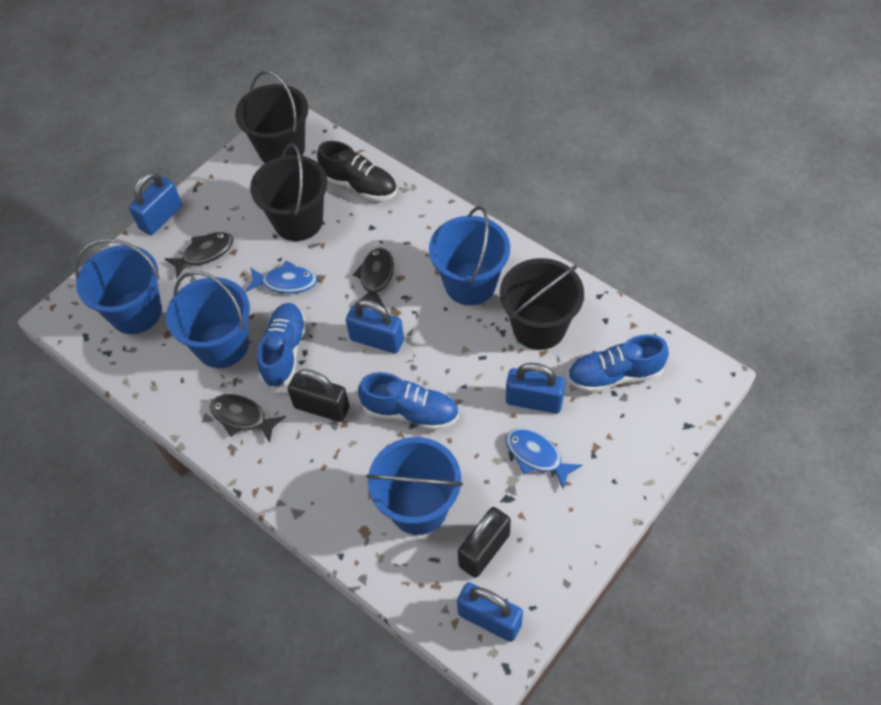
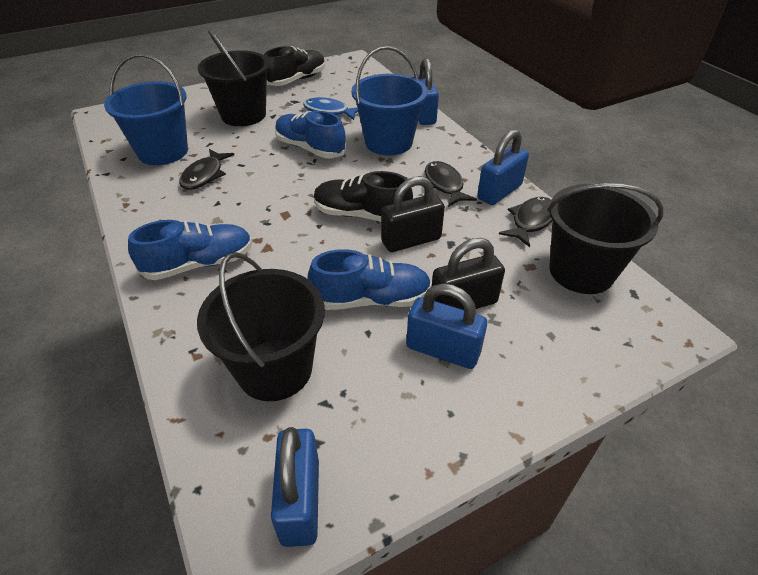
black shoe: 1 -> 2
blue bucket: 4 -> 2
blue fish: 2 -> 1

